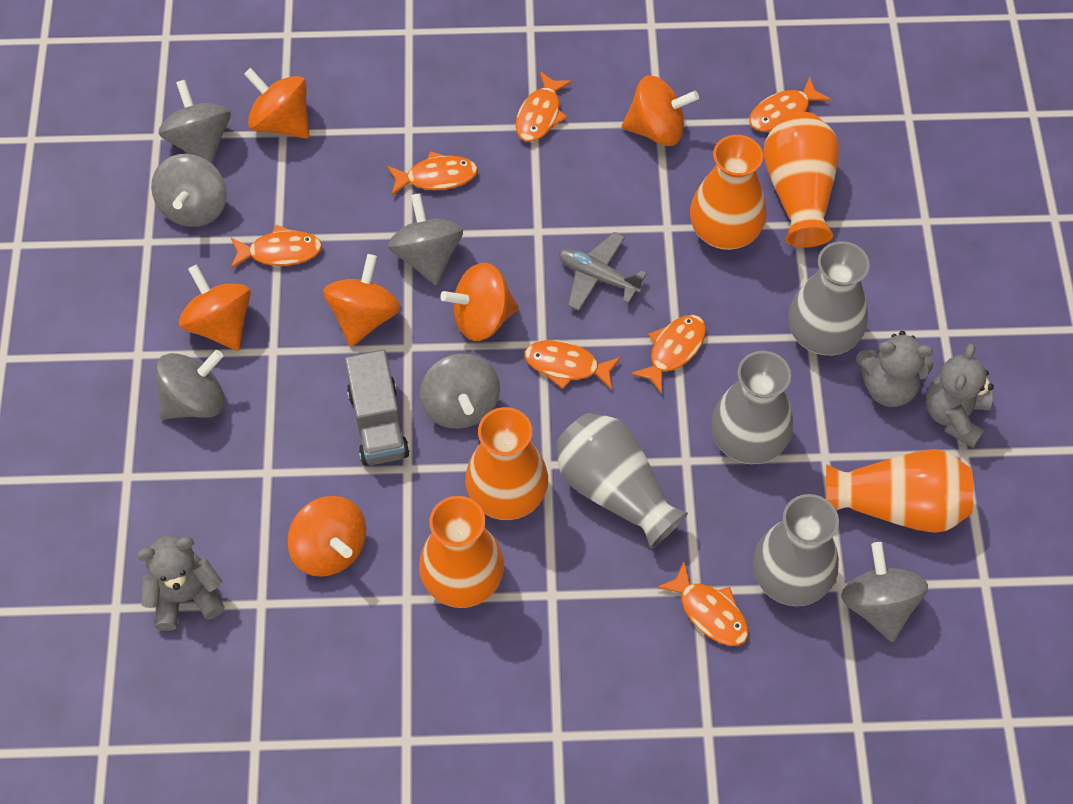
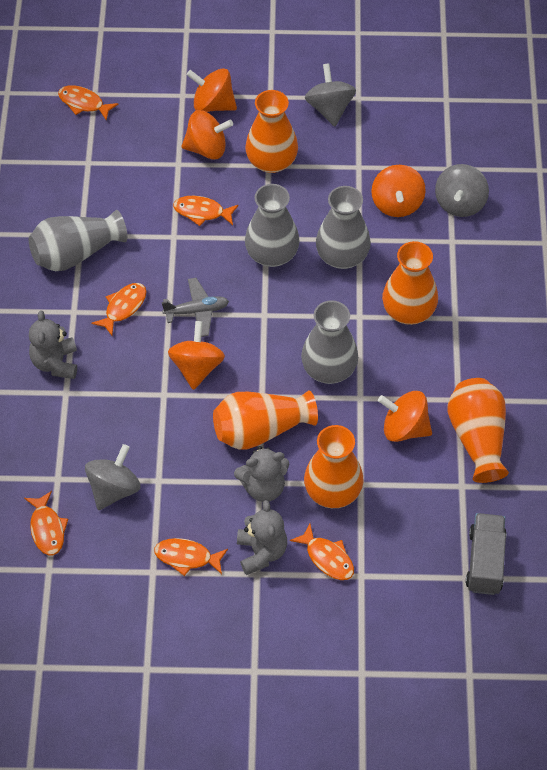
grey spinning top: 6 -> 3
orange fish: 7 -> 6
orange spinning top: 6 -> 5

